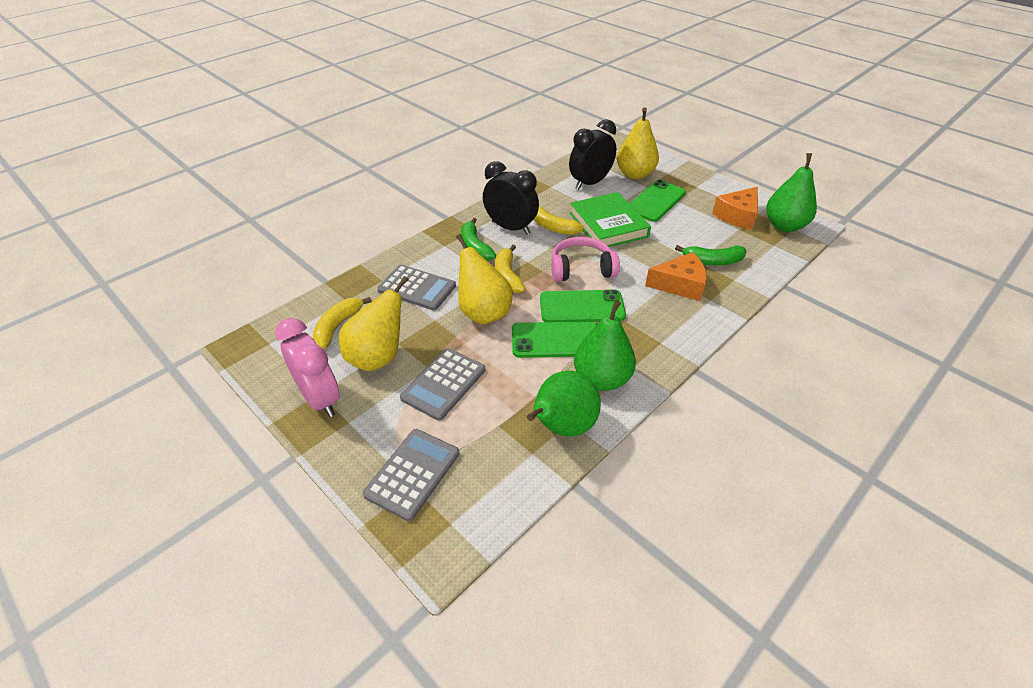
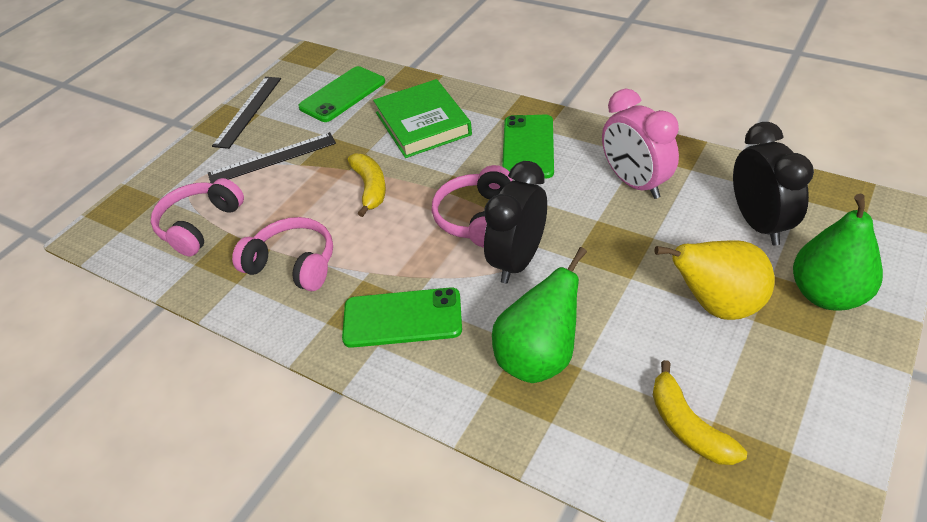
black ruler: 0 -> 2
green banana: 2 -> 0
green pear: 3 -> 2
grey calculator: 3 -> 0
orange cheese: 2 -> 0
pink headphones: 1 -> 3
yellow banana: 3 -> 2
yellow pear: 3 -> 1

